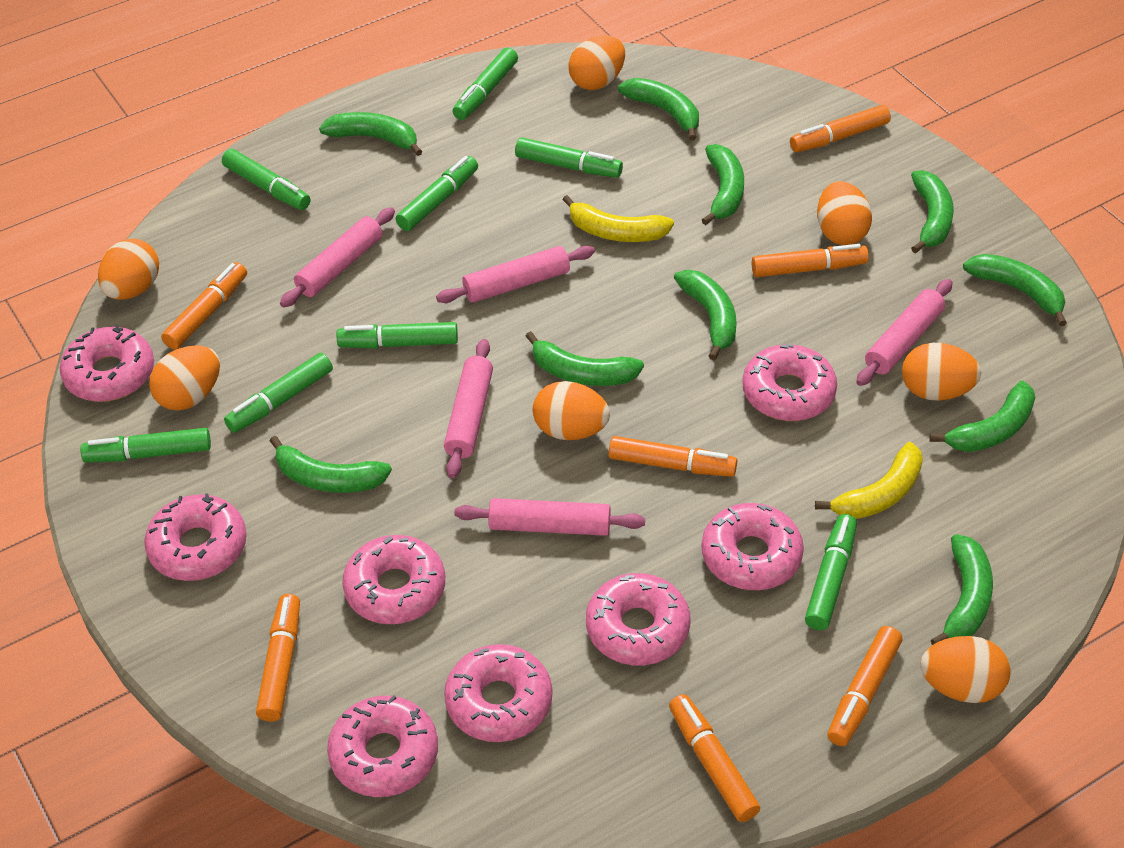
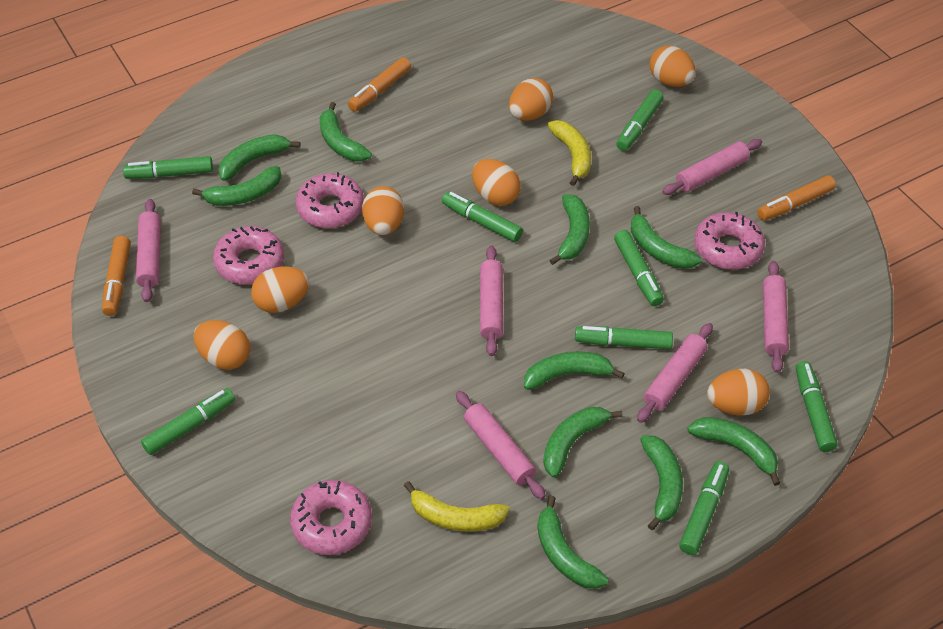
orange marker: 7 -> 3
pink donut: 8 -> 4
pink rolling pin: 5 -> 6

